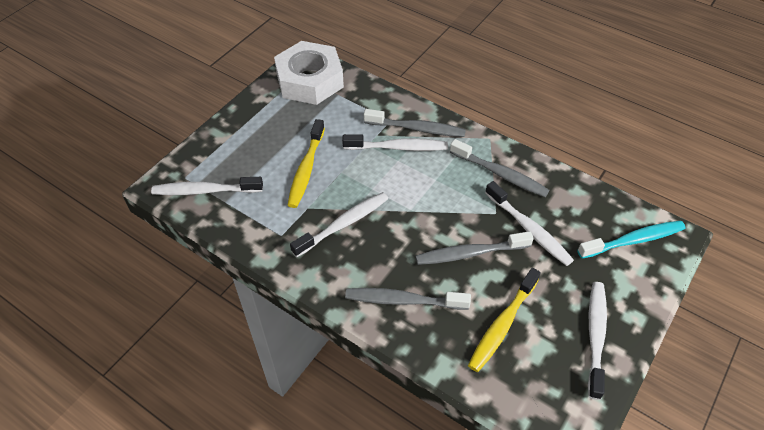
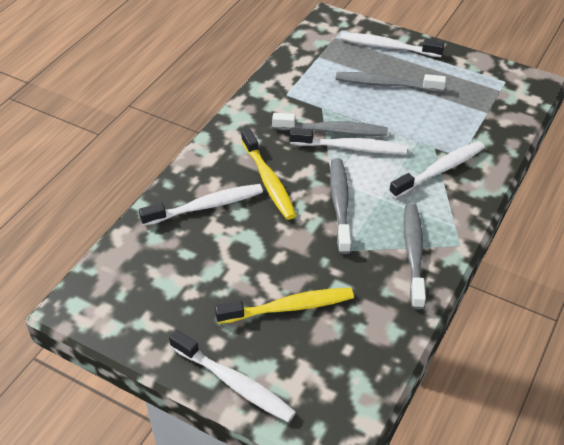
turquoise toothbrush: 1 -> 0
white nut: 1 -> 0

